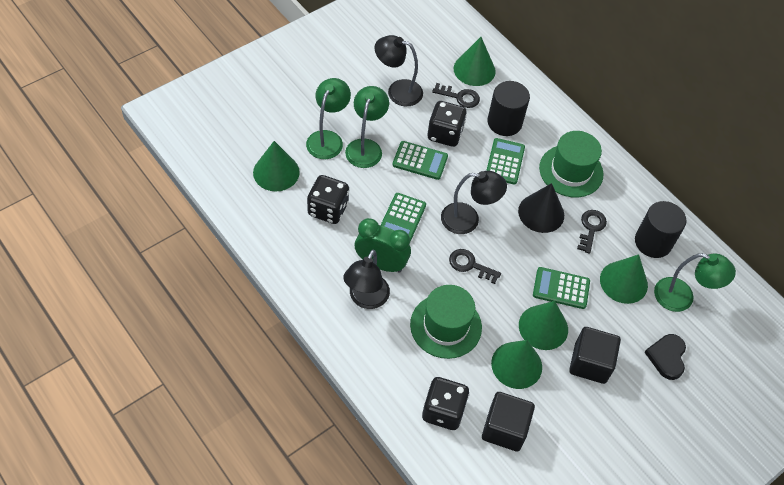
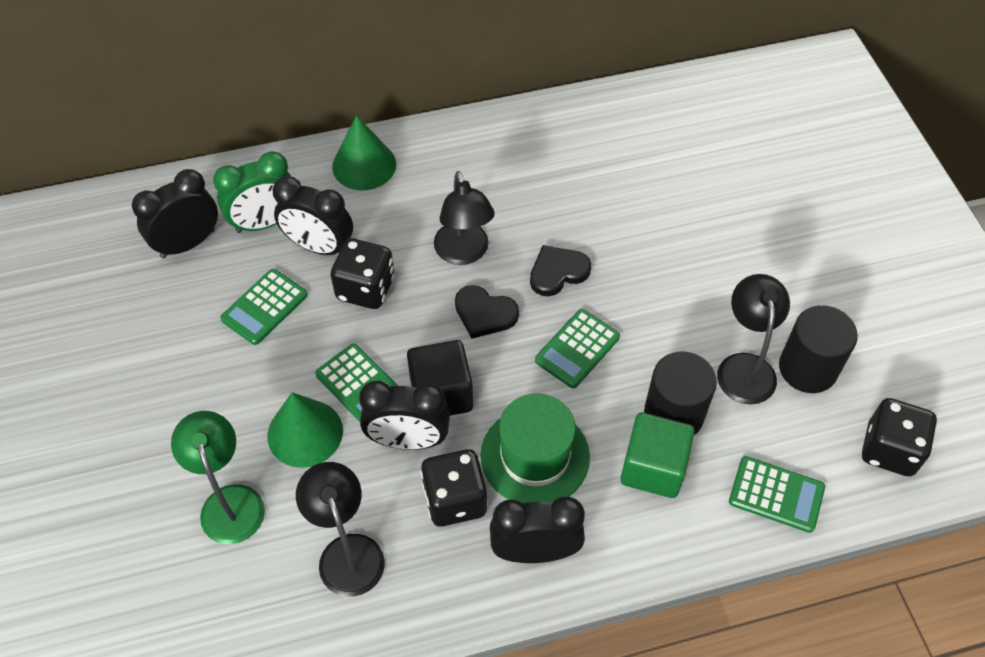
black clock: 0 -> 4
black cone: 1 -> 0
black cube: 2 -> 1
black heart: 1 -> 2
black key: 3 -> 0
green cone: 5 -> 2
green cube: 0 -> 1
green hat: 2 -> 1
green lamp: 3 -> 1

